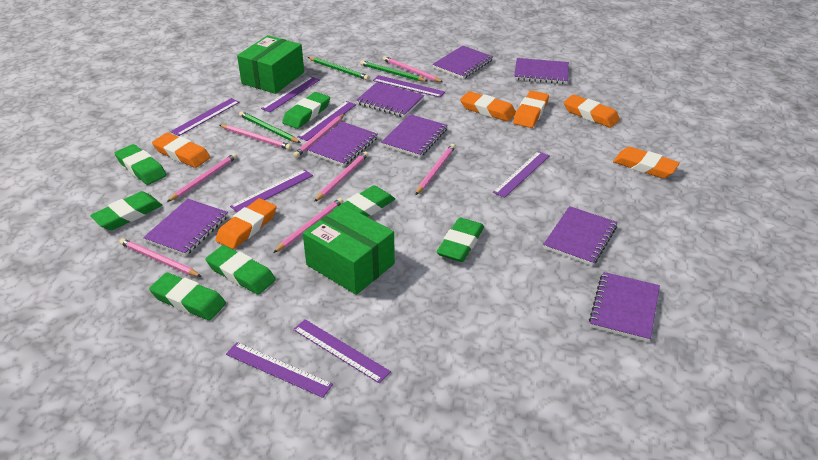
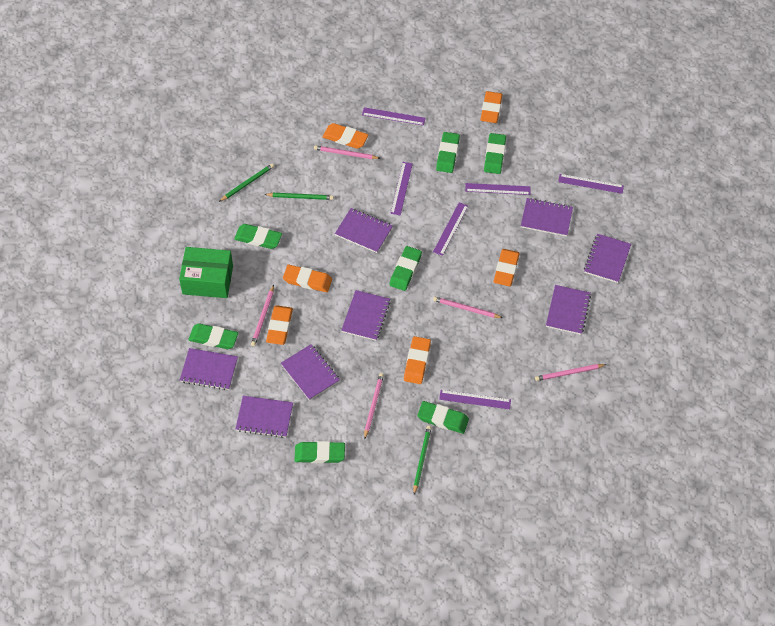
green box: 2 -> 1
pink pencil: 8 -> 5
purple ruler: 8 -> 6

